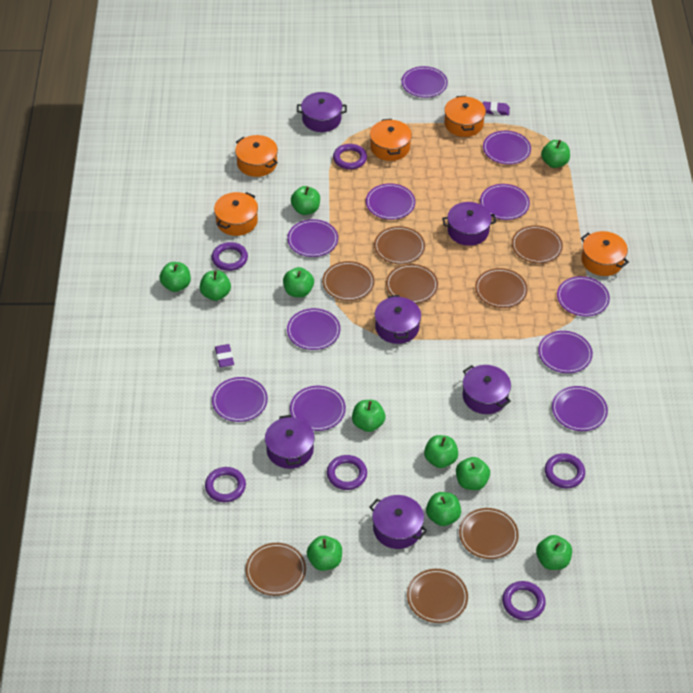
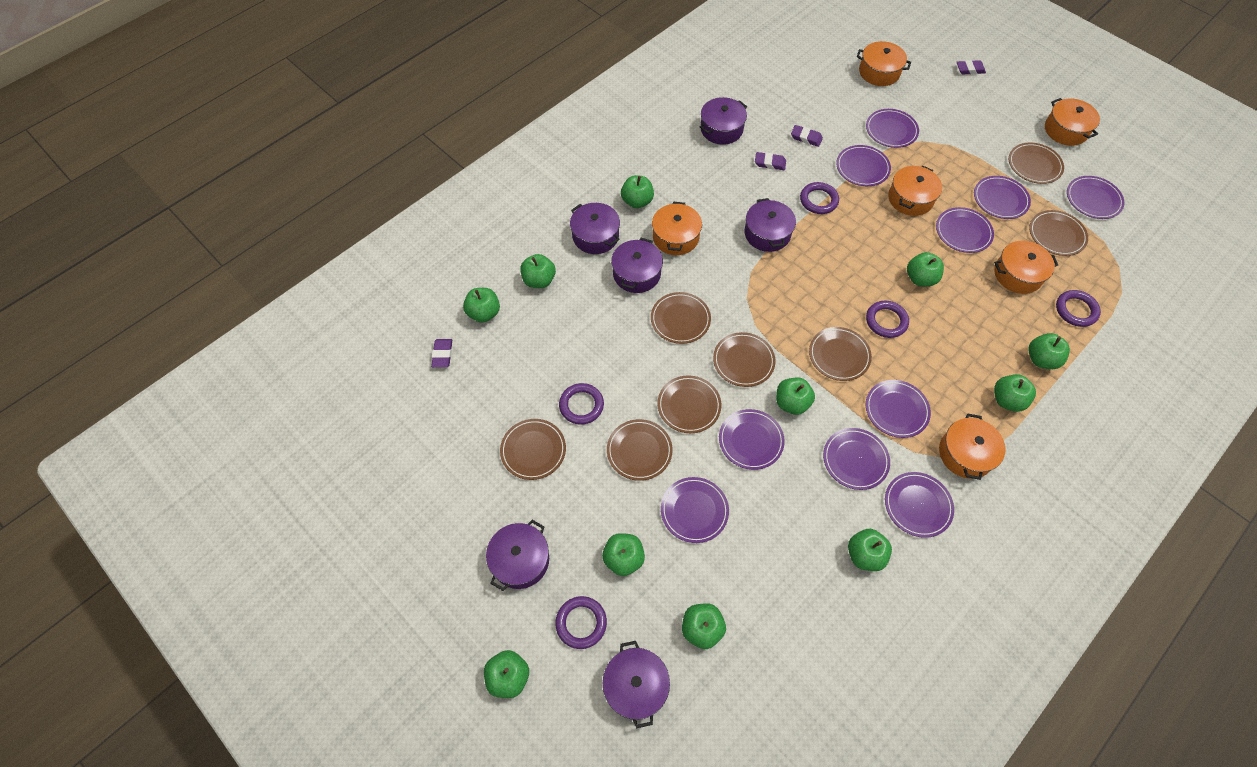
orange pot: 5 -> 6
purple eraser: 2 -> 4
purple plate: 11 -> 10
purple ring: 6 -> 5

